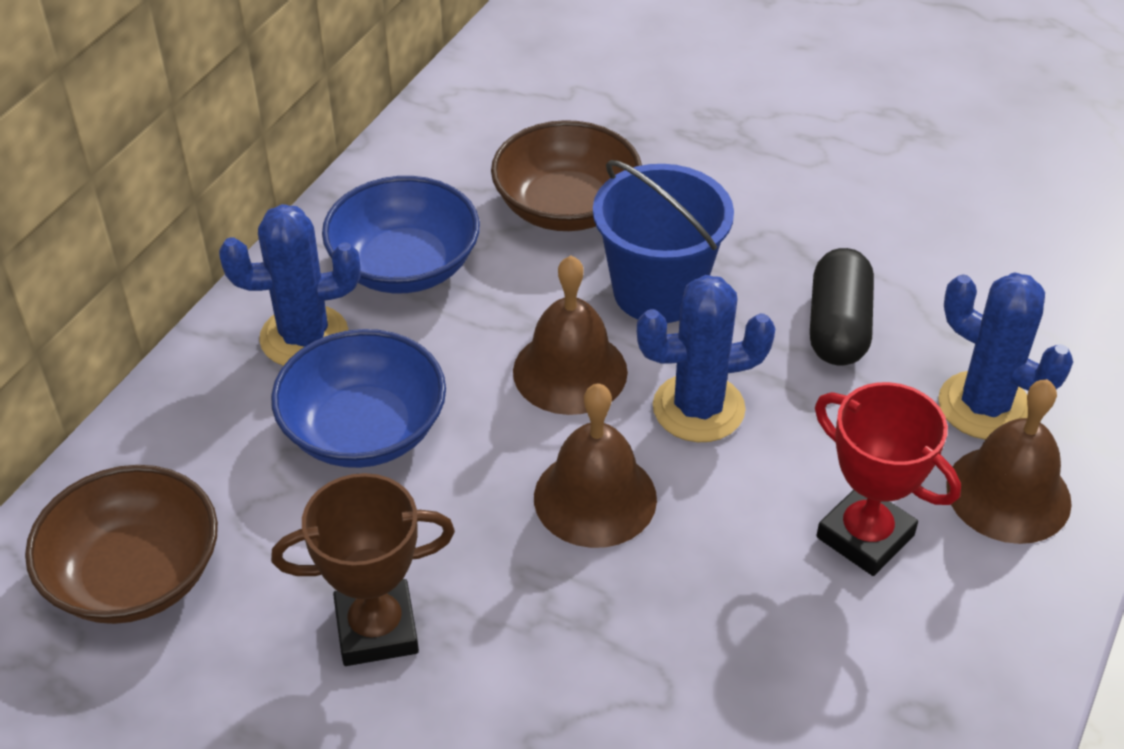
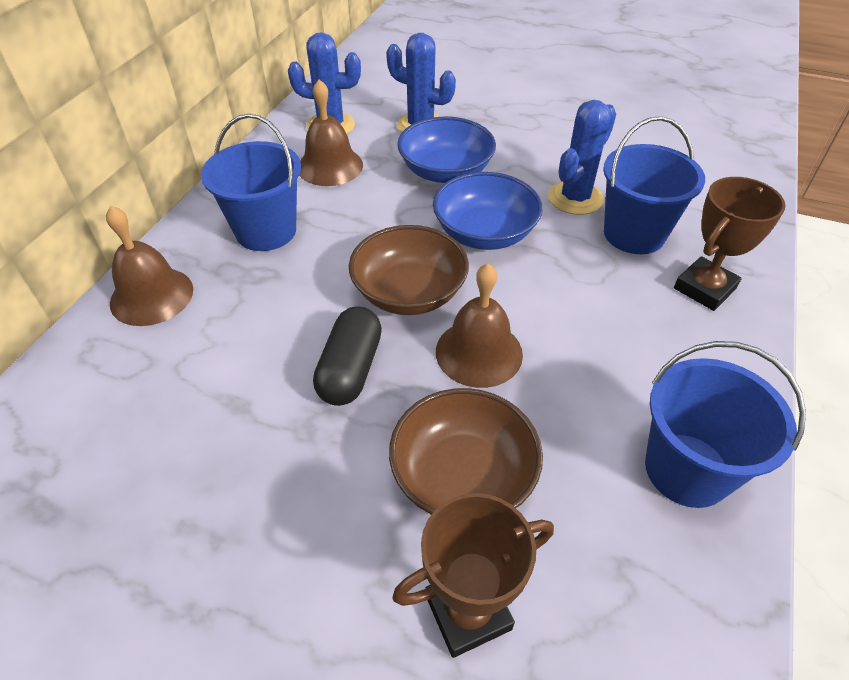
blue bucket: 1 -> 3
brown trophy: 1 -> 2
red trophy: 1 -> 0

